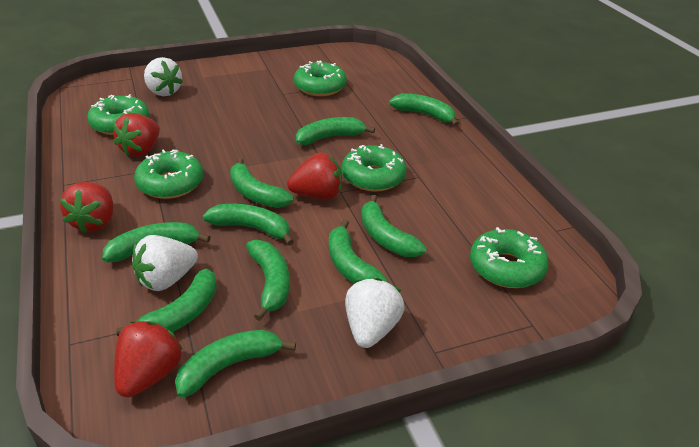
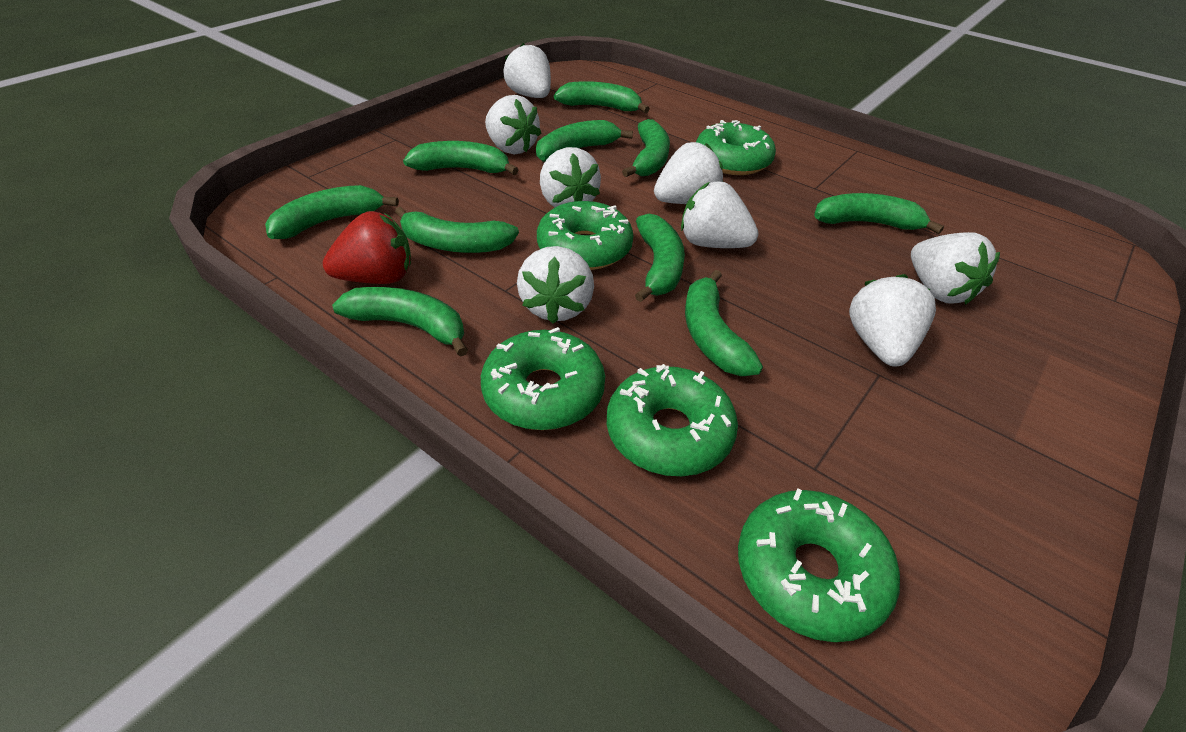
red strawberry: 4 -> 1
white strawberry: 3 -> 8

